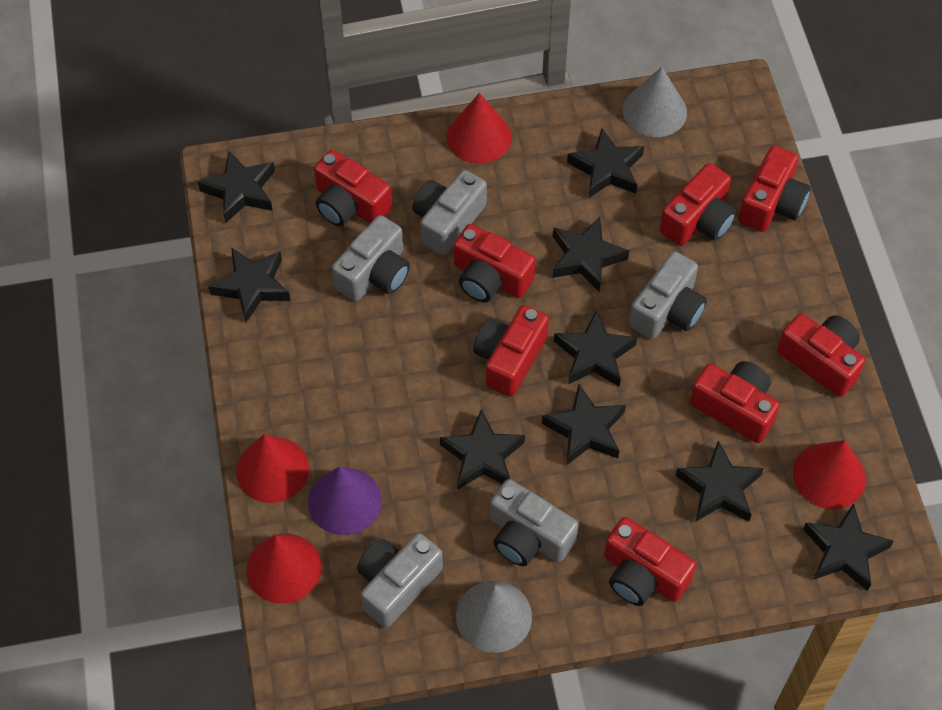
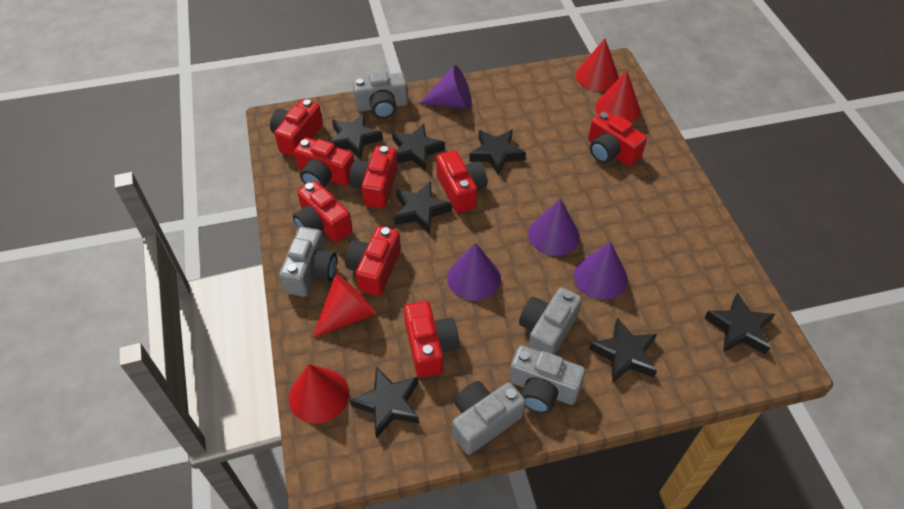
black star: 9 -> 7
grey cone: 2 -> 0
purple cone: 1 -> 4

